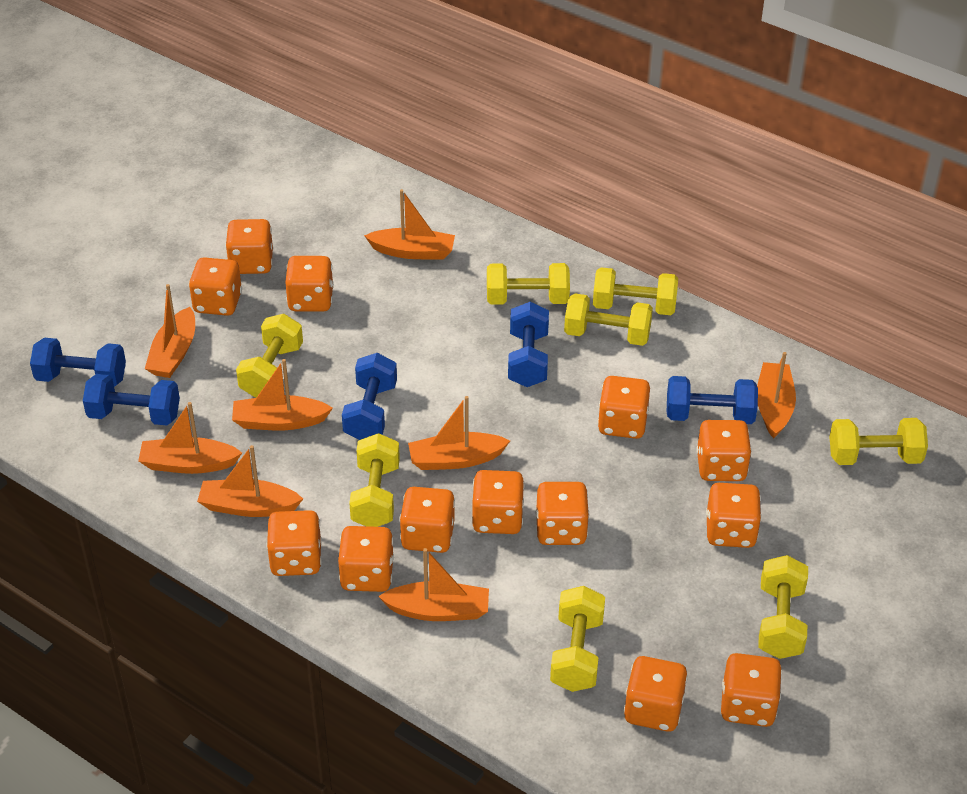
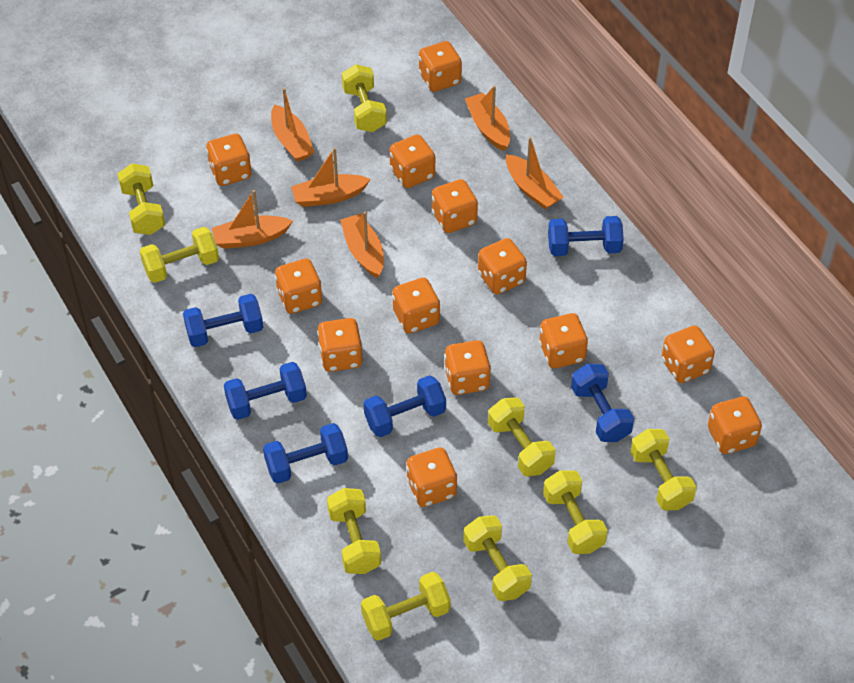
blue dumbbell: 5 -> 6
orange boat: 8 -> 6
yellow dumbbell: 8 -> 9

